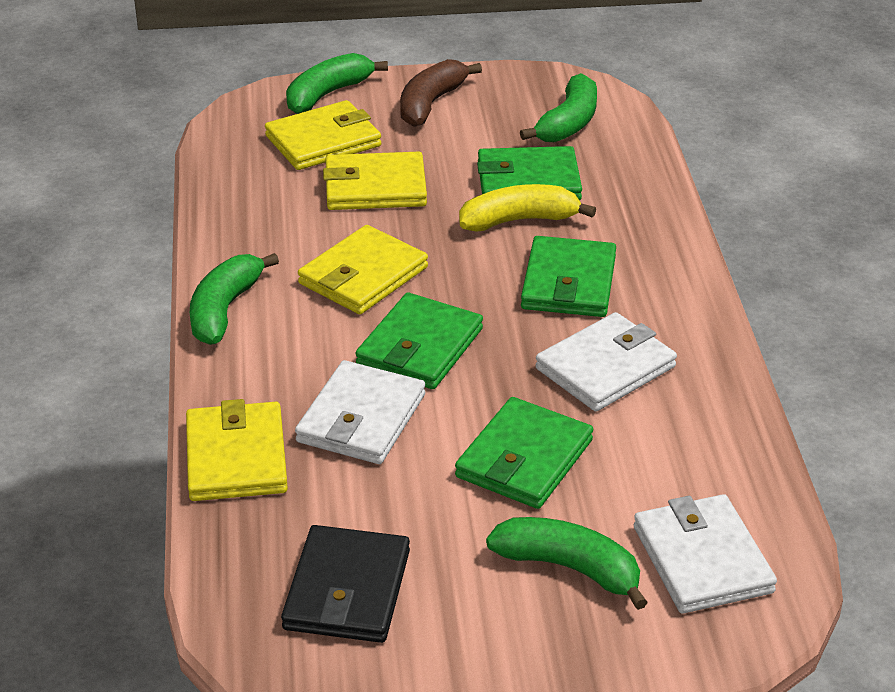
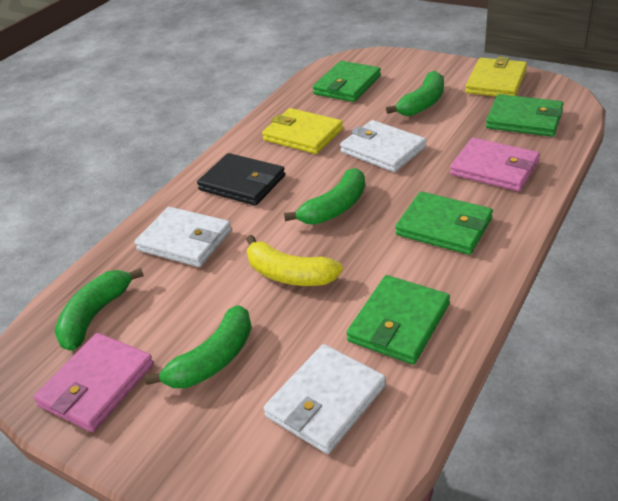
brown banana: 1 -> 0
pink wallet: 0 -> 2
yellow wallet: 4 -> 2

